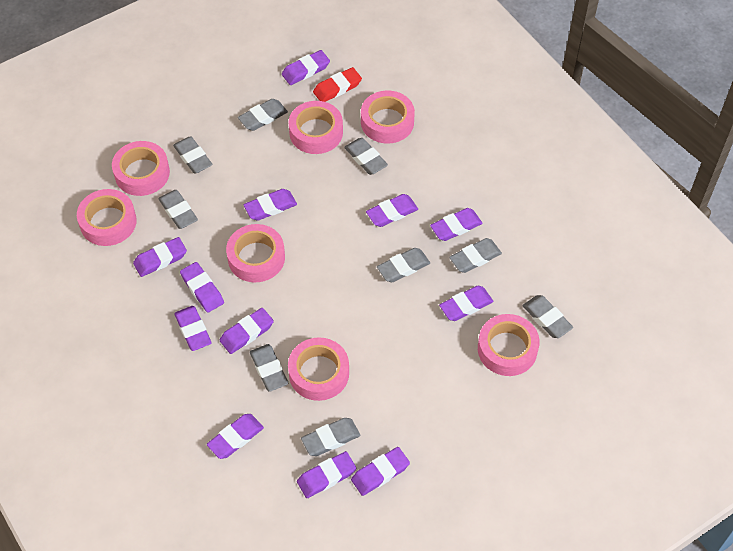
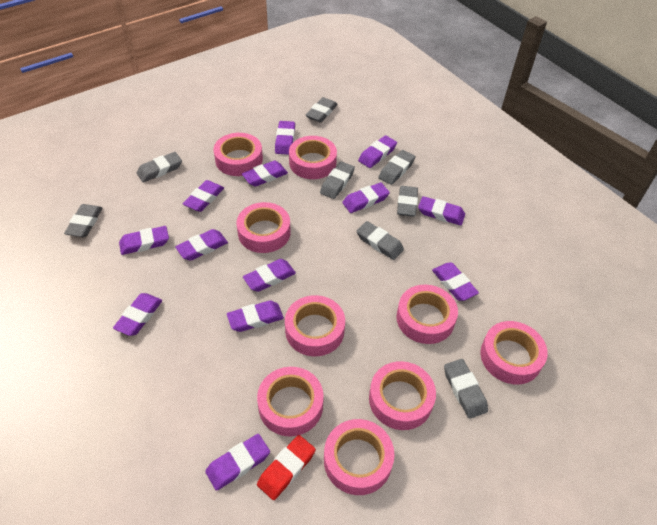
grey eraser: 9 -> 8
pink tape: 7 -> 9
purple eraser: 12 -> 13

